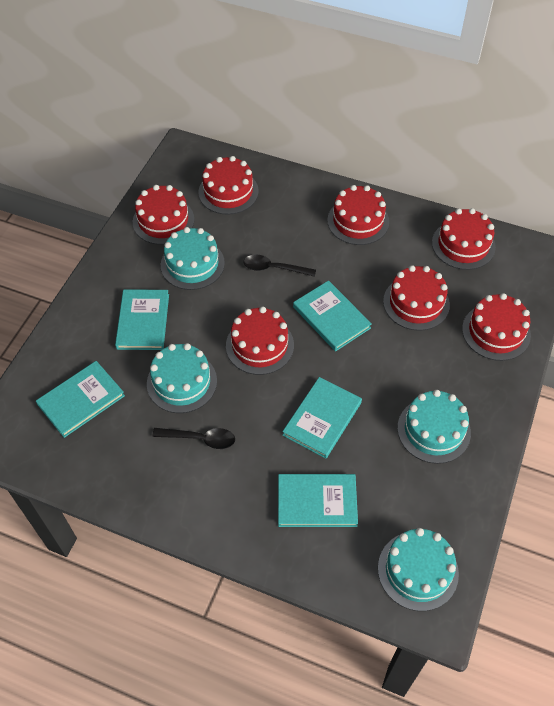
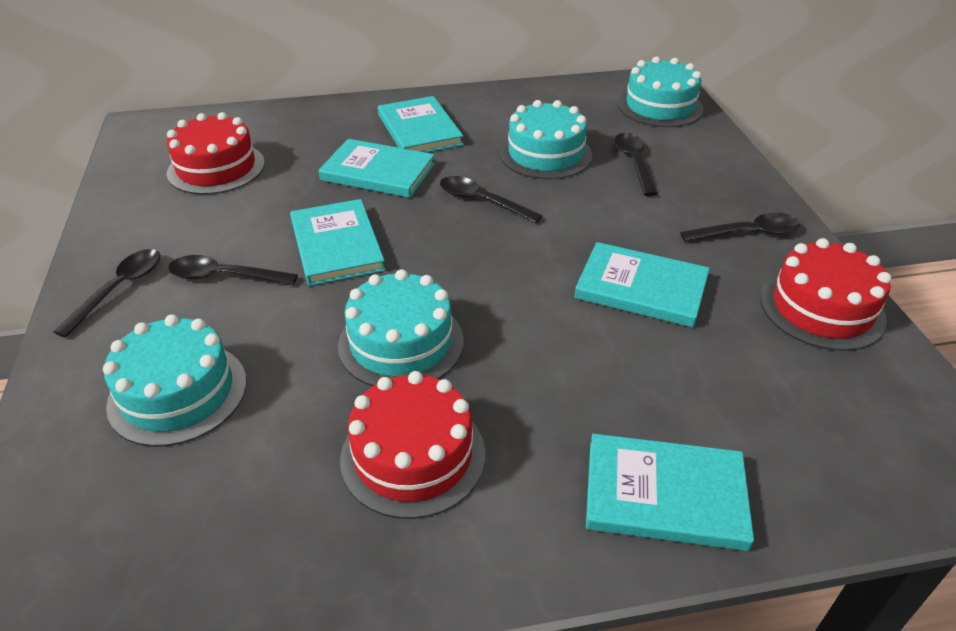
black spoon: 2 -> 5
red cake: 7 -> 3

